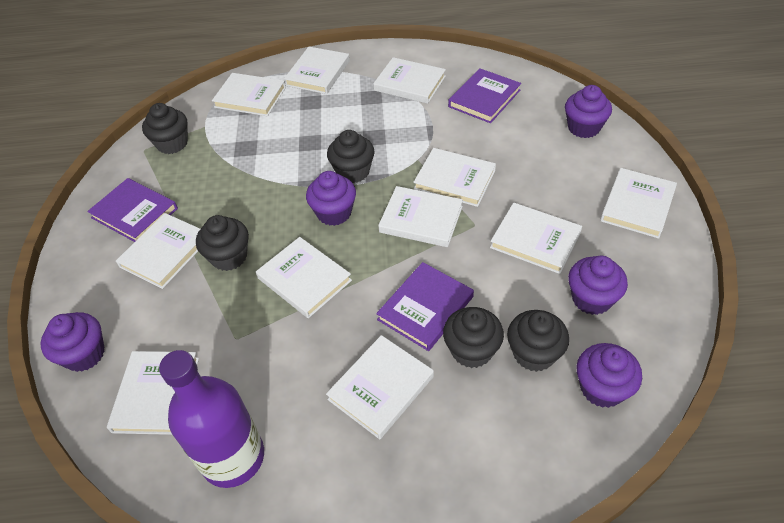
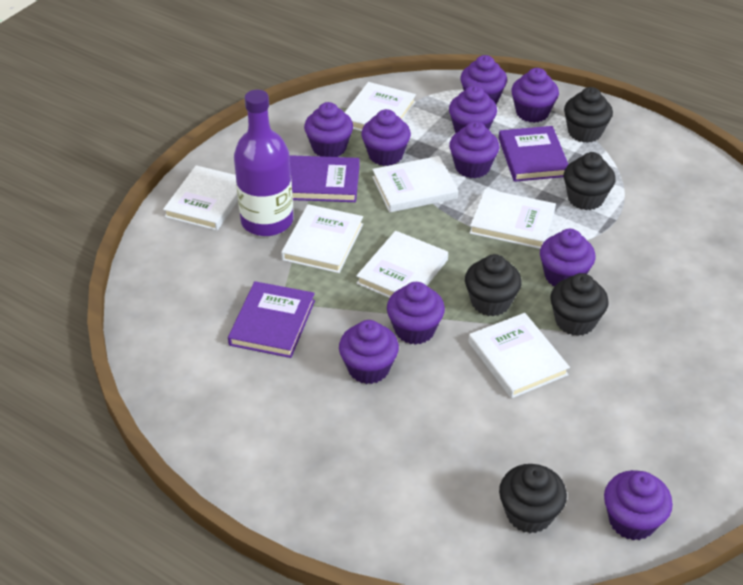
purple cupcake: 5 -> 10
white book: 11 -> 7

